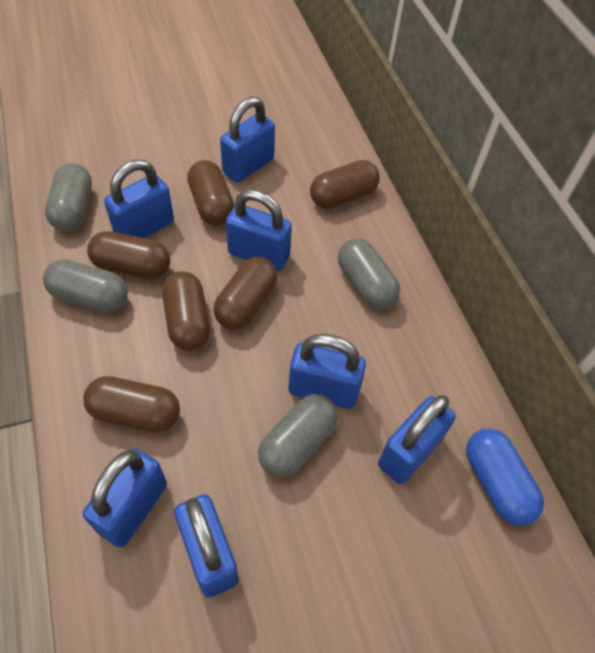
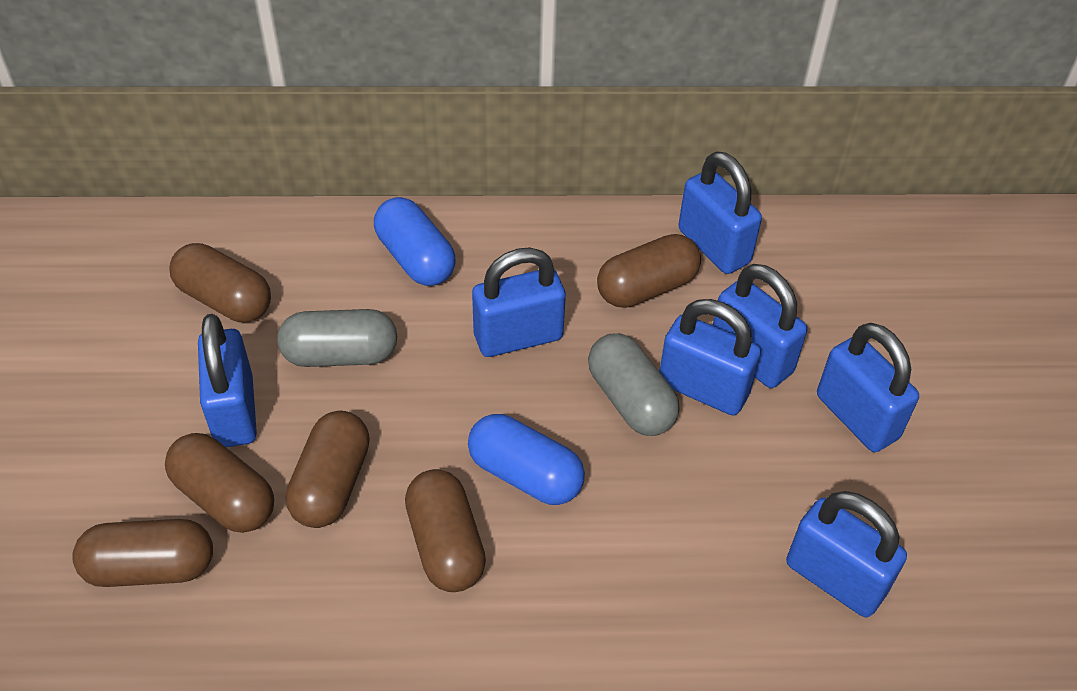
blue capsule: 1 -> 2
grey capsule: 4 -> 2

